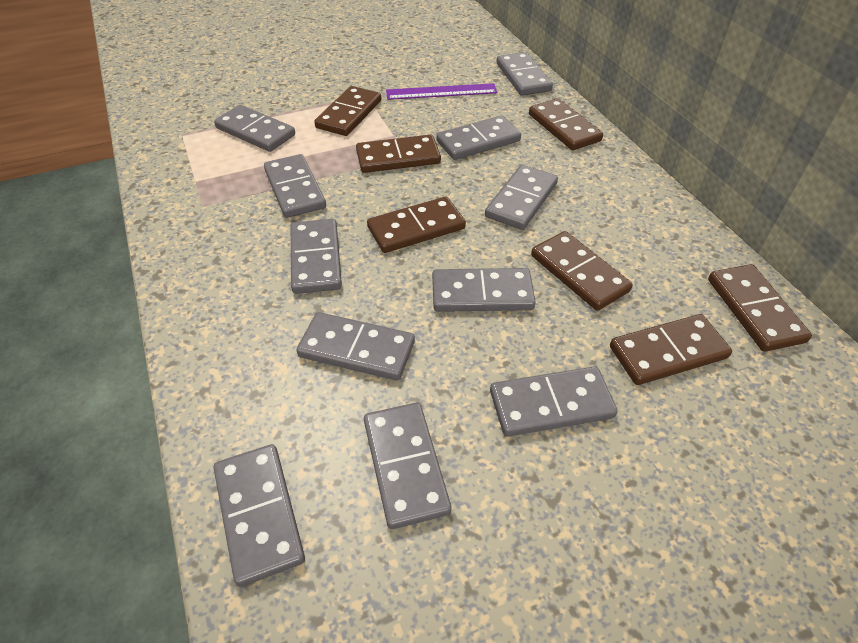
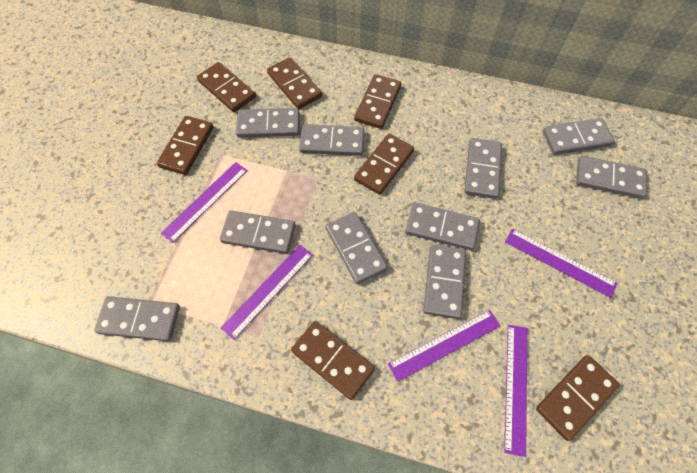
grey domino: 11 -> 10
purple ruler: 1 -> 5

